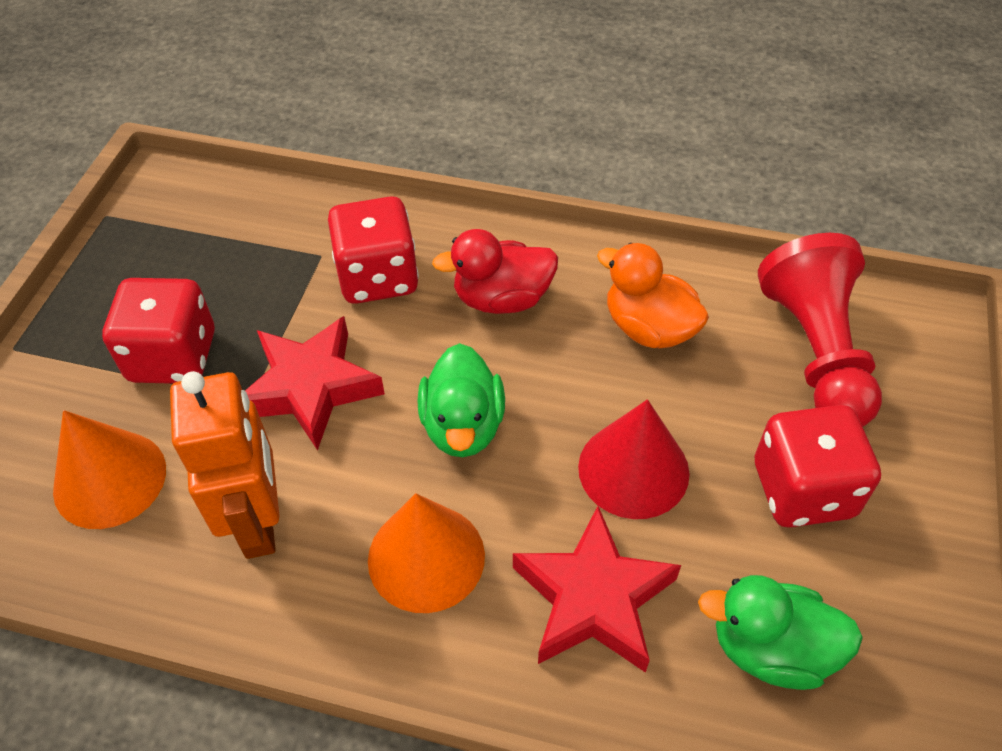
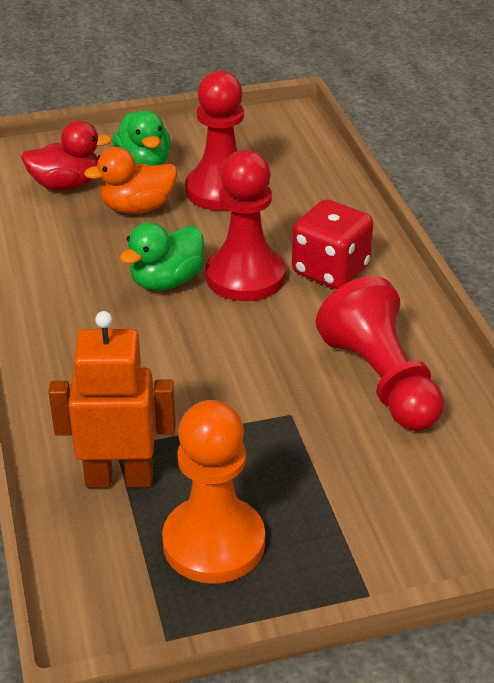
orange cone: 2 -> 0
orange pawn: 0 -> 1
red cone: 1 -> 0
red dice: 3 -> 1
red pawn: 1 -> 3
red star: 2 -> 0

